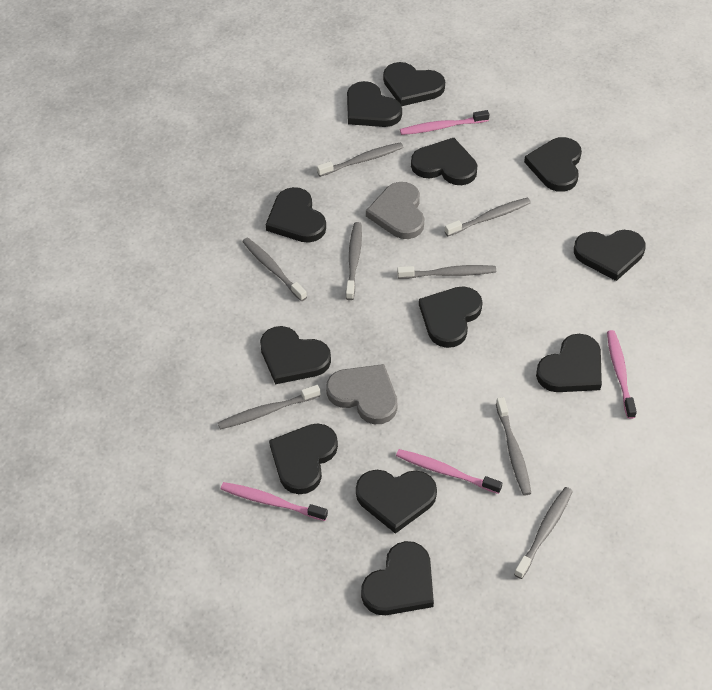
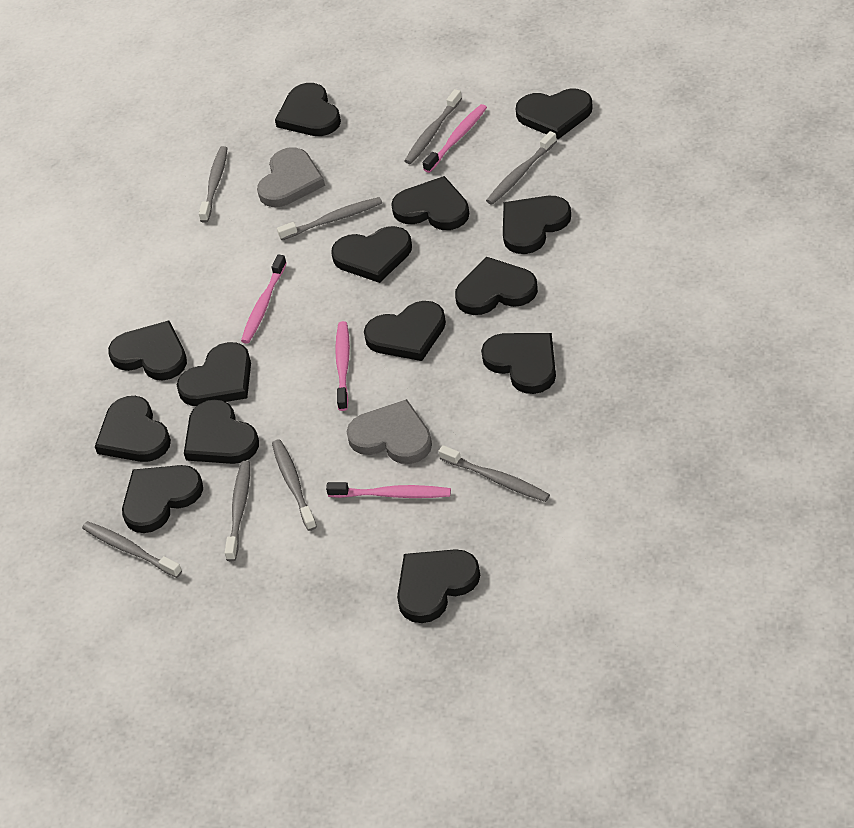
black heart: 12 -> 14

